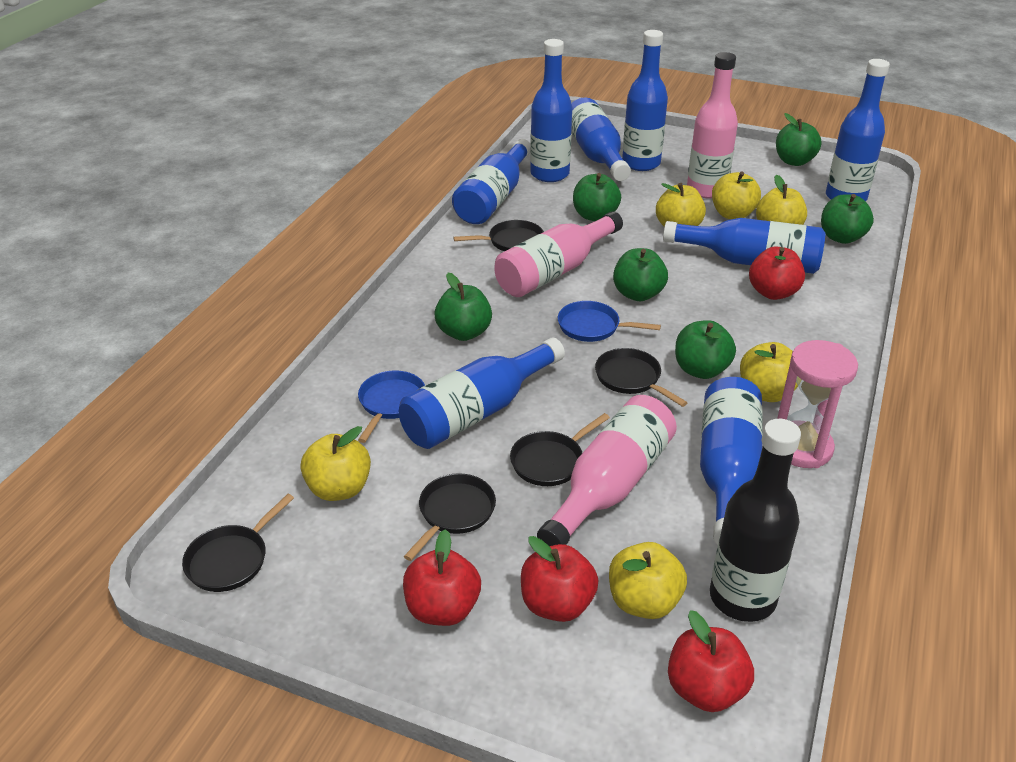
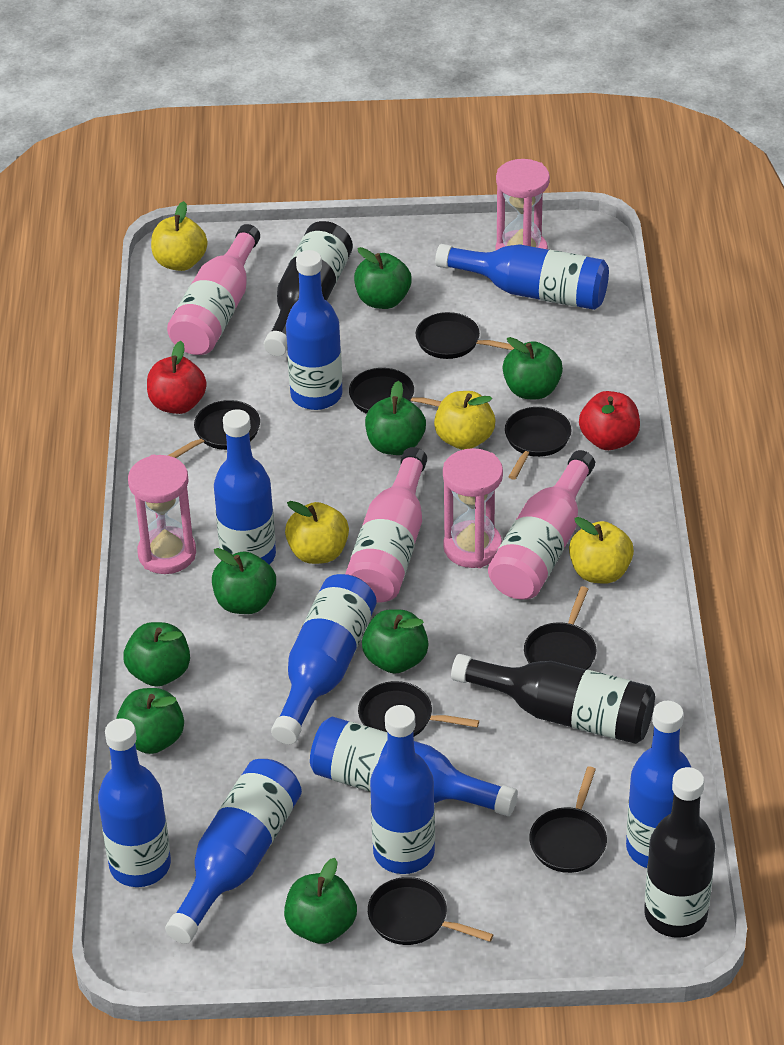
black bottle: 1 -> 3
black pan: 5 -> 8
blue bottle: 8 -> 9
blue pan: 2 -> 0
green apple: 6 -> 8
pink hourglass: 1 -> 3
red apple: 4 -> 2
yellow apple: 6 -> 4

